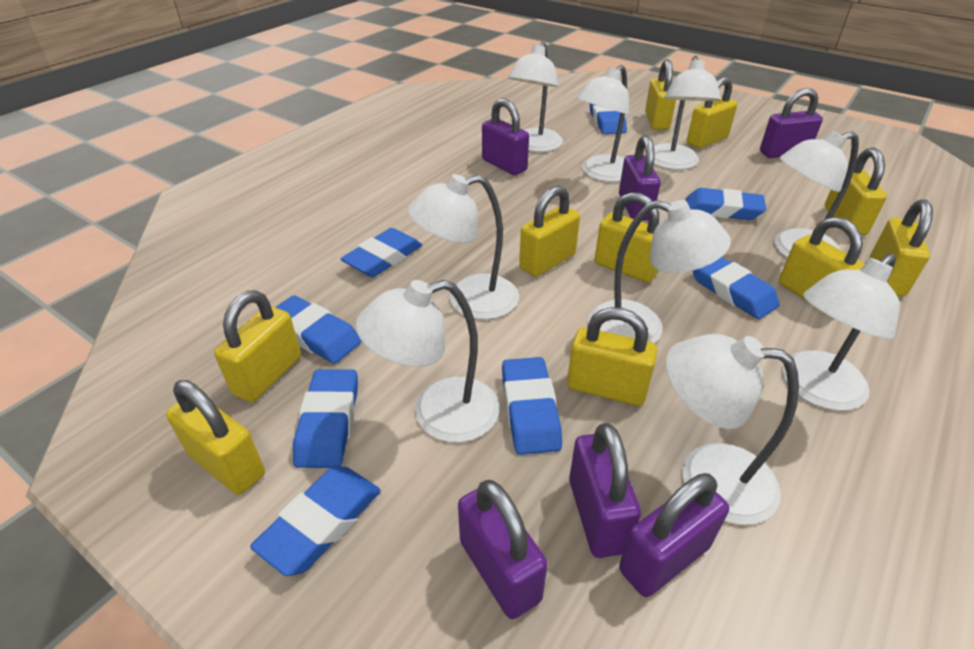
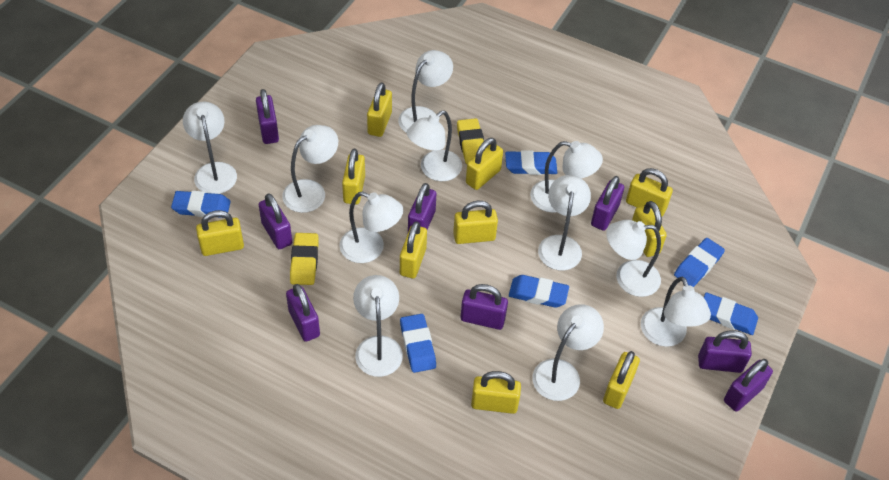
blue eraser: 8 -> 6
purple padlock: 6 -> 8
white lamp: 9 -> 11
yellow eraser: 0 -> 2

